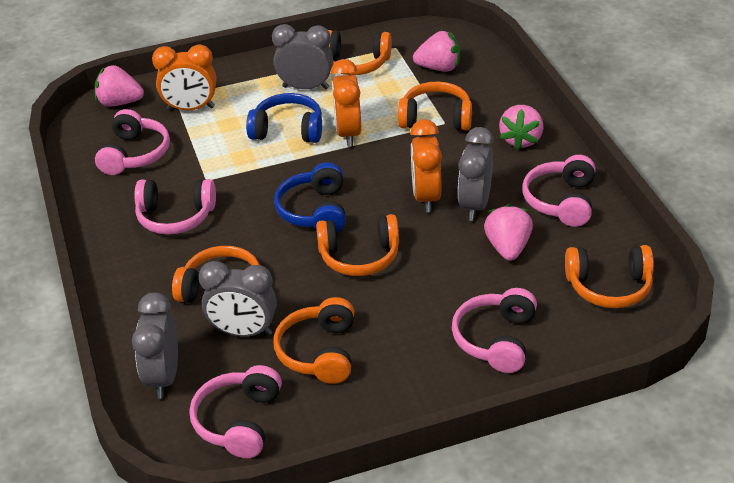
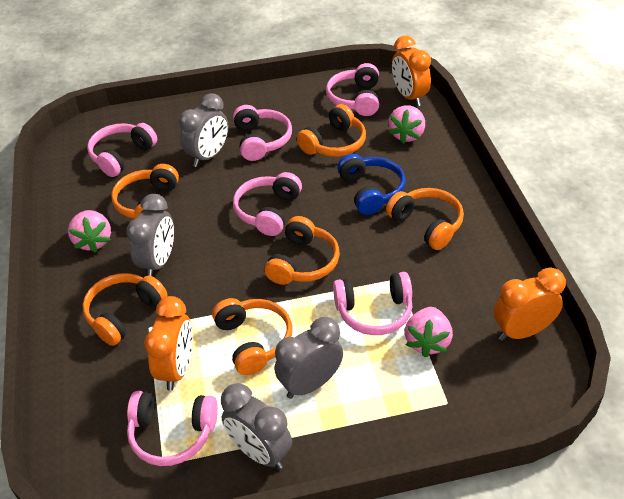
blue headphones: 2 -> 1
pink headphones: 5 -> 6
pink strawberry: 4 -> 3

